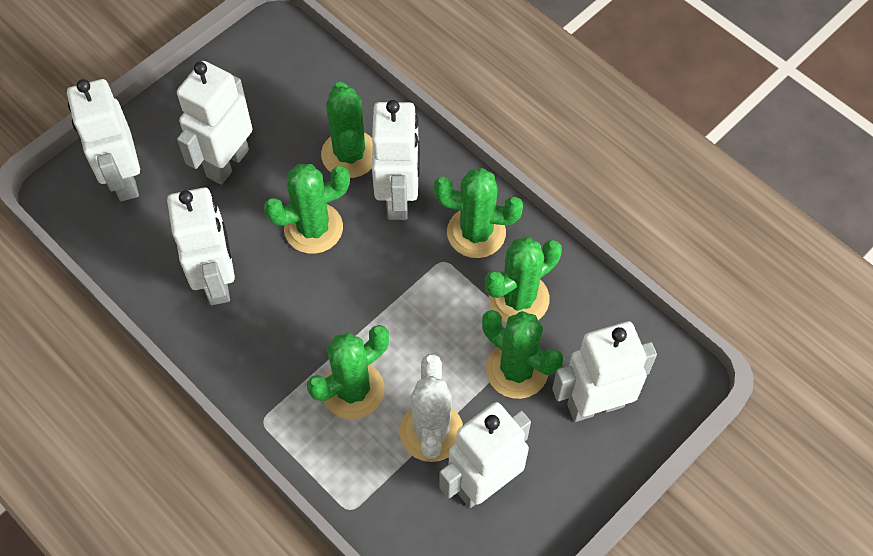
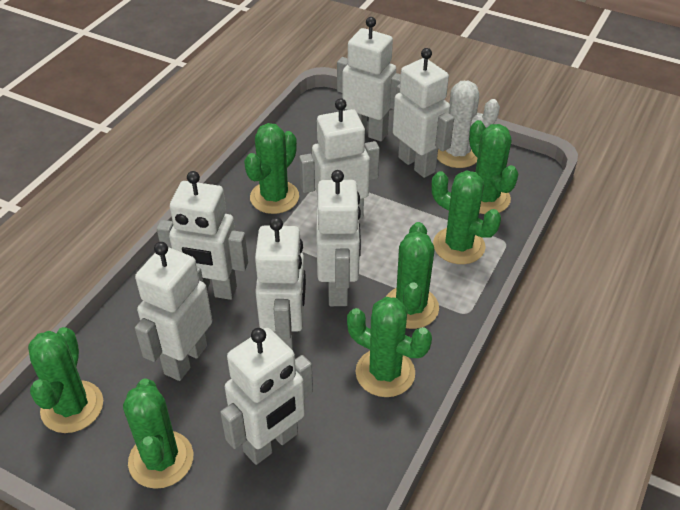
green cactus: 6 -> 7
white robot: 6 -> 8

